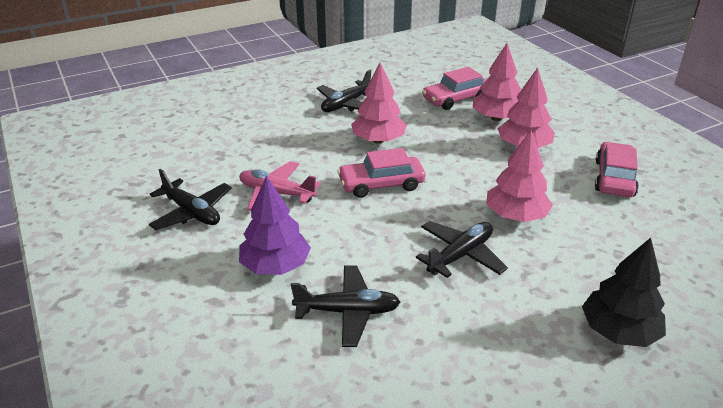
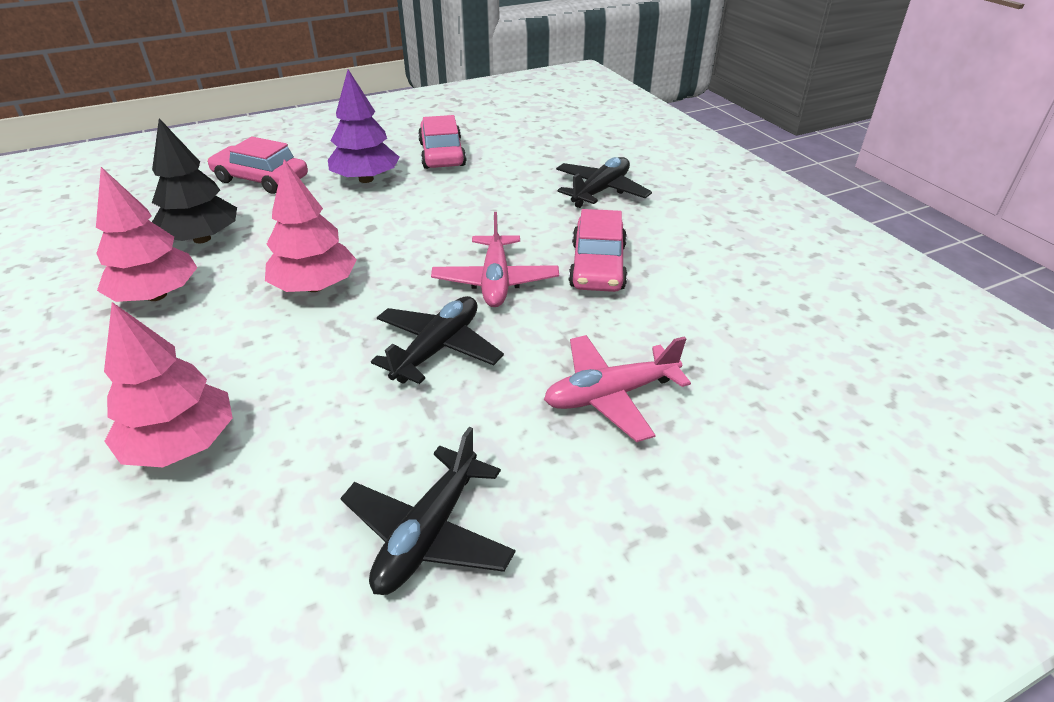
black plane: 4 -> 3
pink plane: 1 -> 2
pink tree: 4 -> 3

